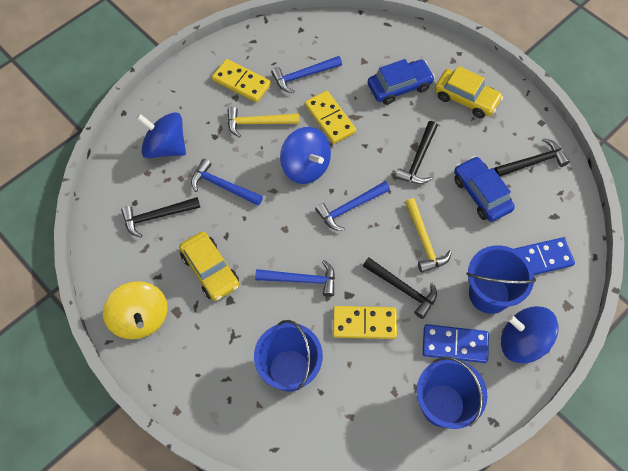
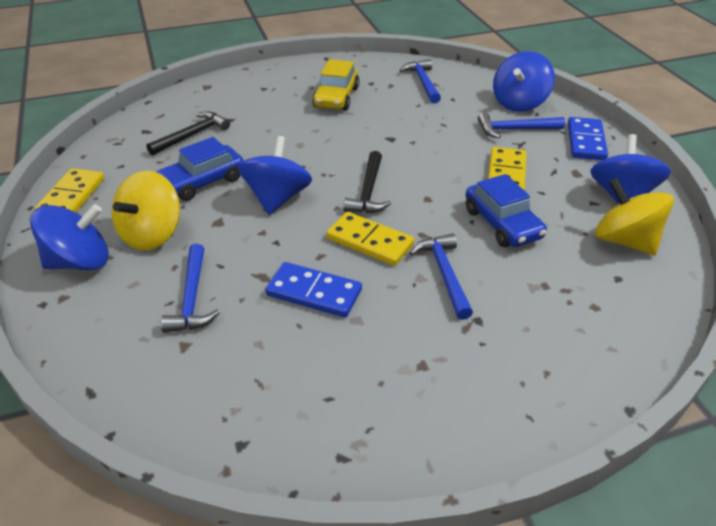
black hammer: 4 -> 2
blue bucket: 3 -> 0
blue spinning top: 3 -> 4
yellow car: 2 -> 1
yellow hammer: 2 -> 0
yellow spinning top: 1 -> 2

